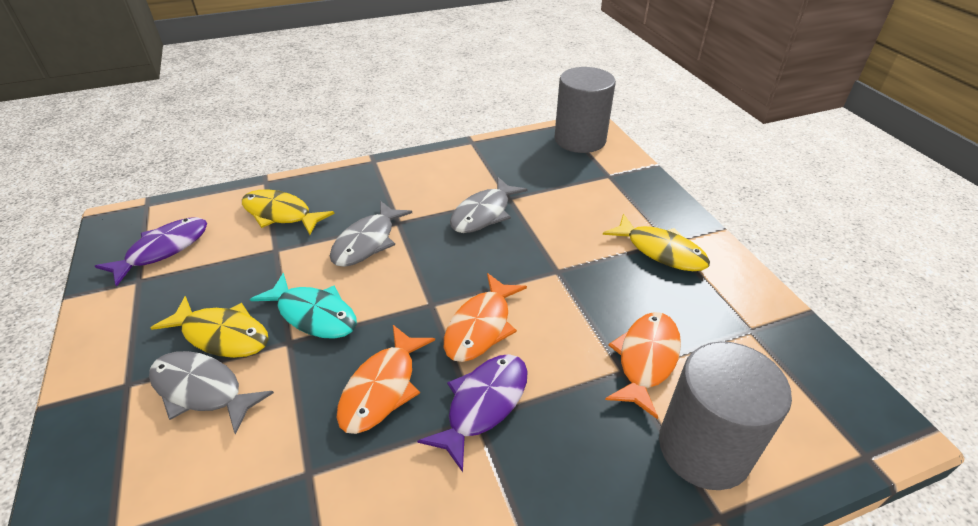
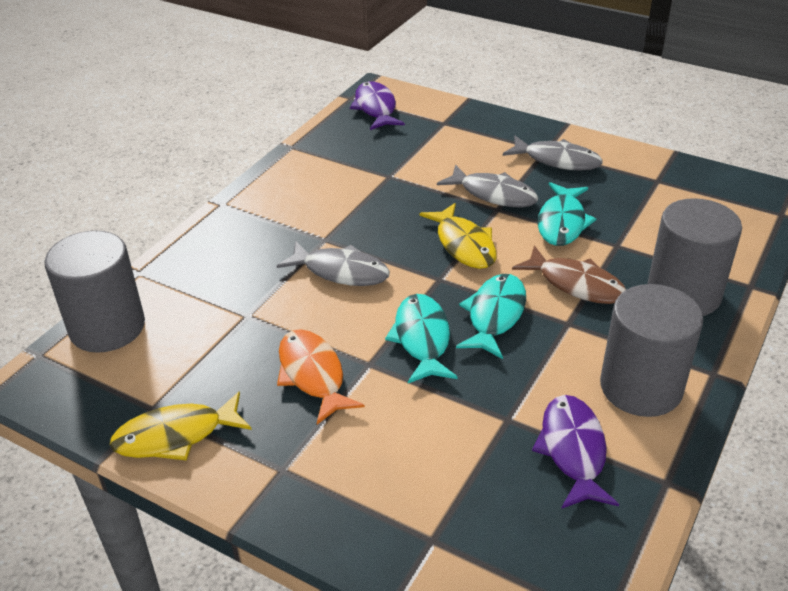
brown fish: 0 -> 1
grey cylinder: 2 -> 3
orange fish: 3 -> 1
turquoise fish: 1 -> 3
yellow fish: 3 -> 2

